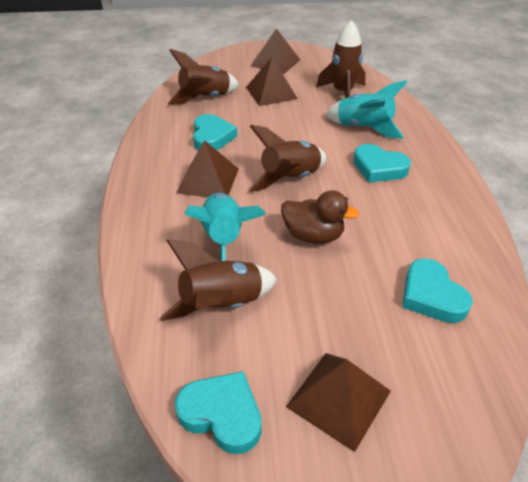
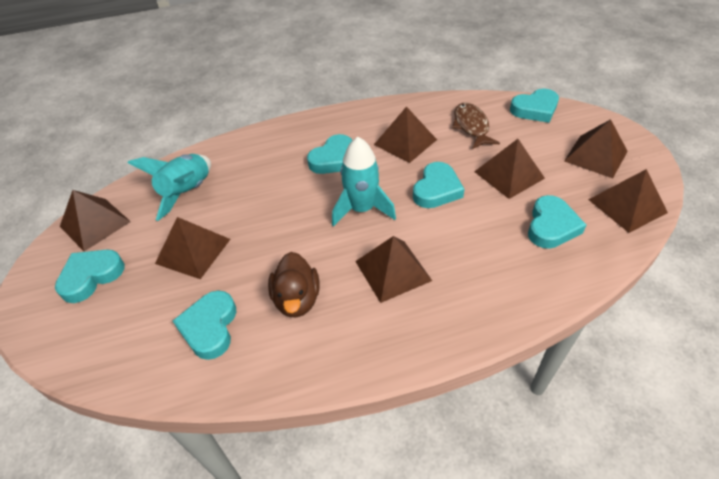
brown fish: 0 -> 1
brown pyramid: 4 -> 7
brown rocket: 4 -> 0
turquoise heart: 4 -> 6

